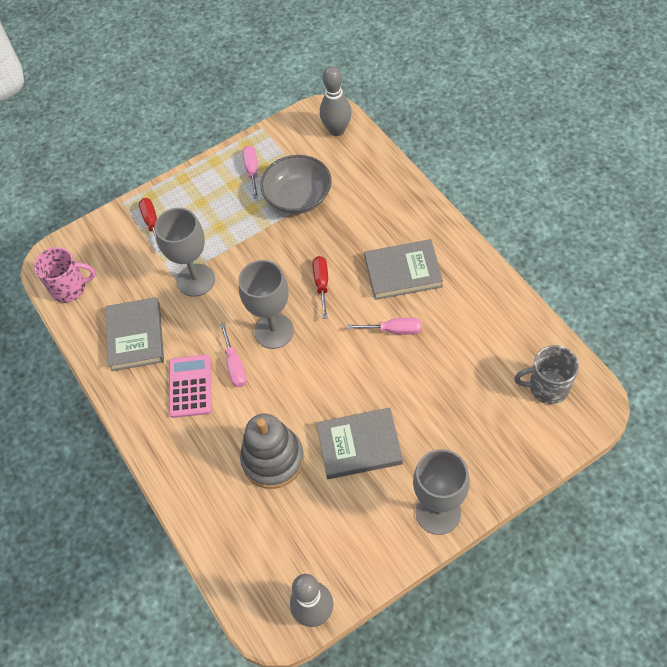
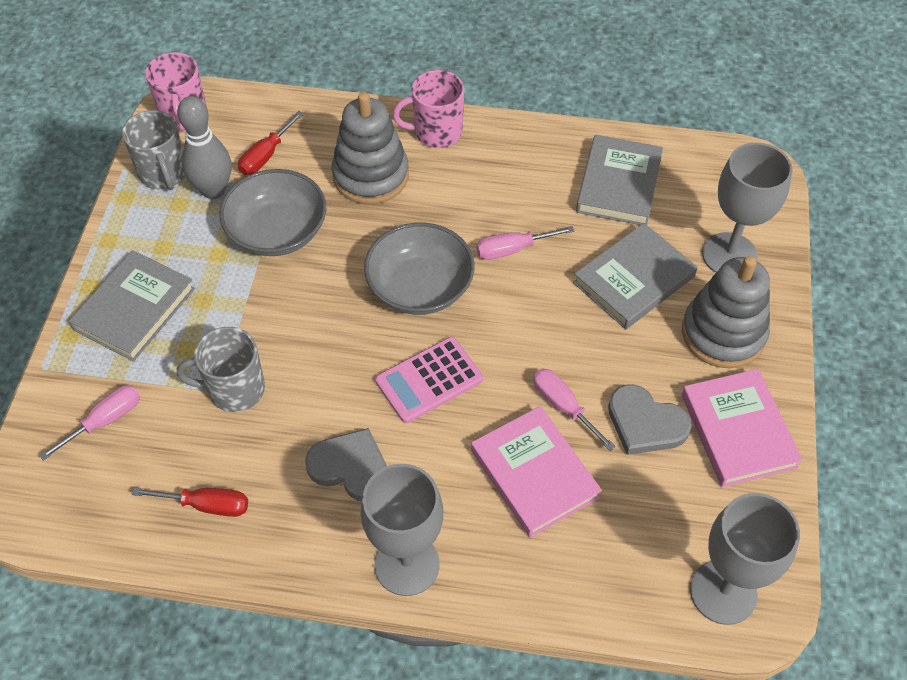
grey bowl: 1 -> 2
grey bowling pin: 2 -> 1
grey heart: 0 -> 2
grey mug: 1 -> 2
grey stacking toy: 1 -> 2
pink book: 0 -> 2
pink mug: 1 -> 2

